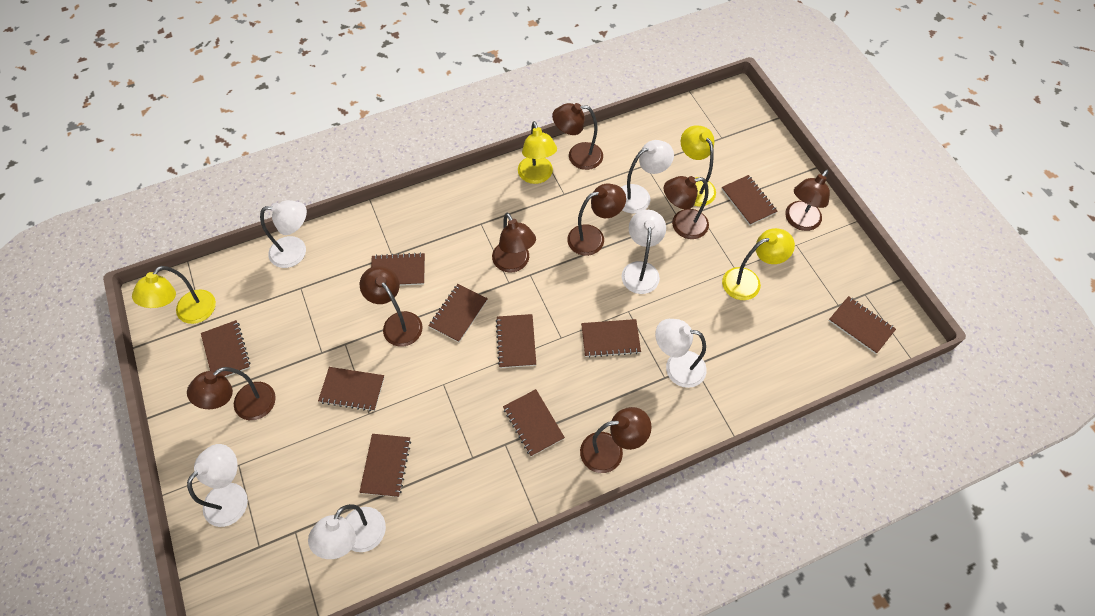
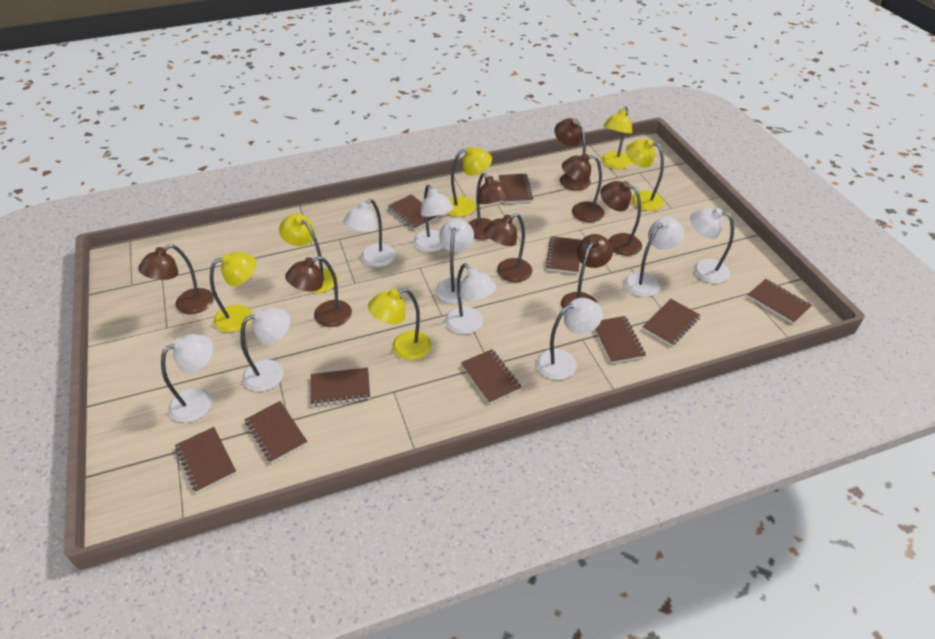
white lamp: 6 -> 9
yellow lamp: 4 -> 6

